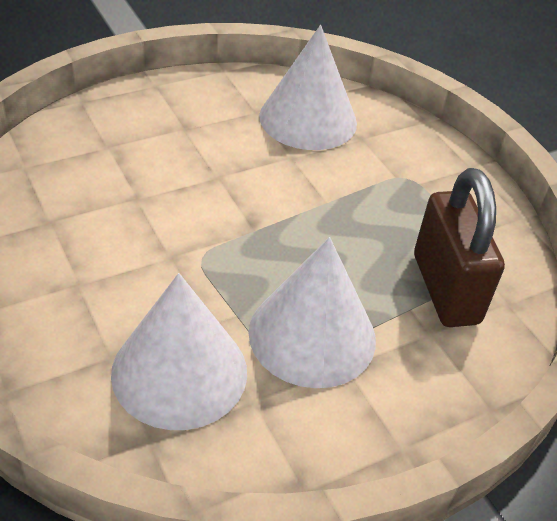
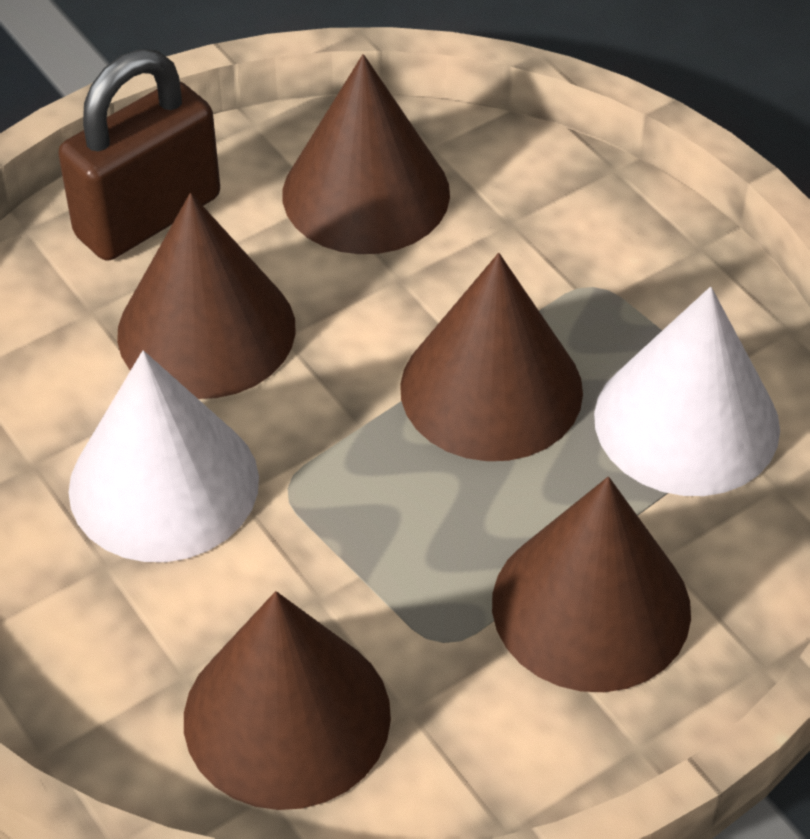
brown cone: 0 -> 5
white cone: 3 -> 2

